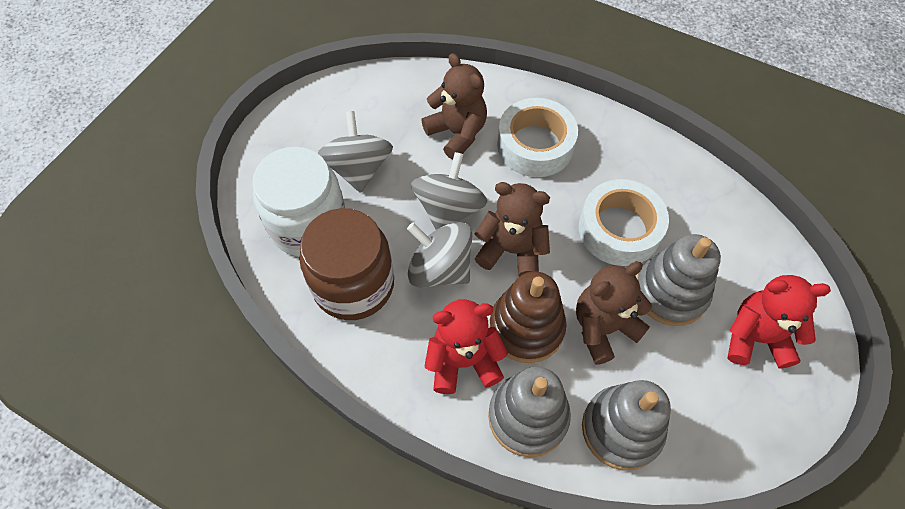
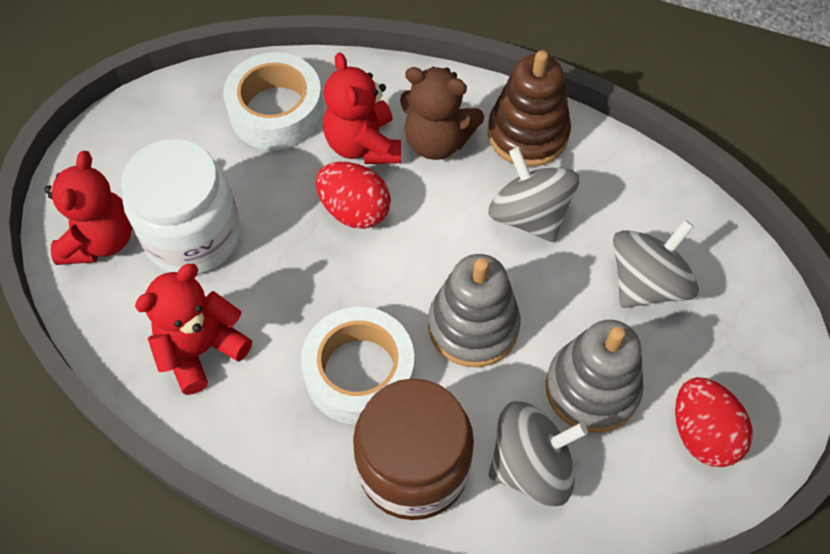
brown teddy bear: 3 -> 1
grey stacking toy: 3 -> 2
red egg: 0 -> 2
red teddy bear: 2 -> 3

